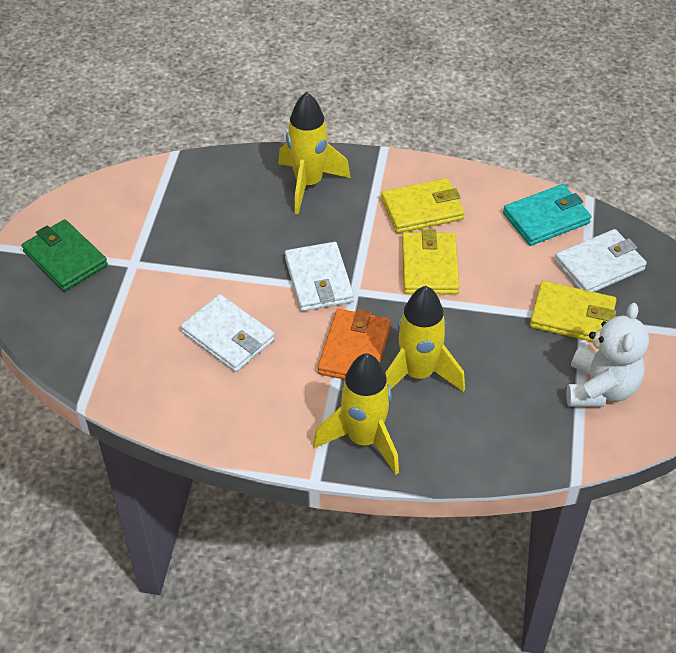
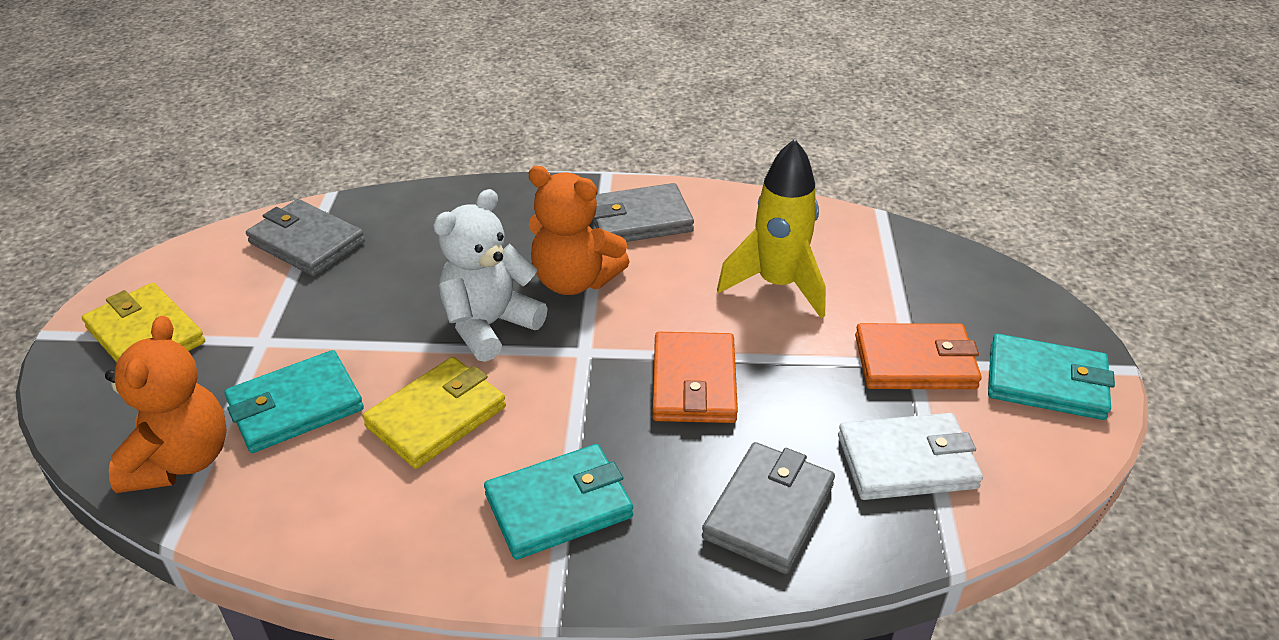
green wallet: 1 -> 0
grey wallet: 0 -> 3
orange teddy bear: 0 -> 2
orange wallet: 1 -> 2
turquoise wallet: 1 -> 3
white wallet: 3 -> 1
yellow rocket: 3 -> 1
yellow wallet: 3 -> 2

